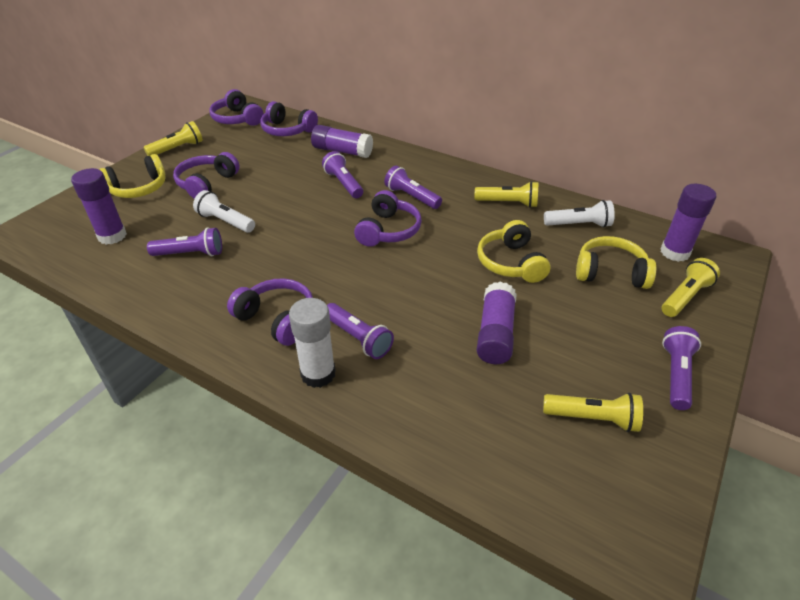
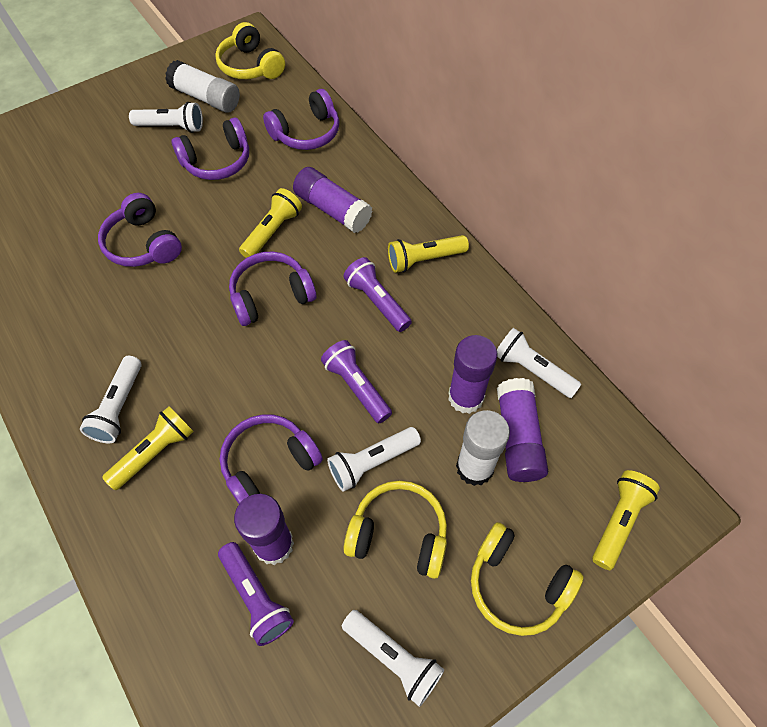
purple flashlight: 5 -> 3
white flashlight: 2 -> 5
white glue stick: 1 -> 2

